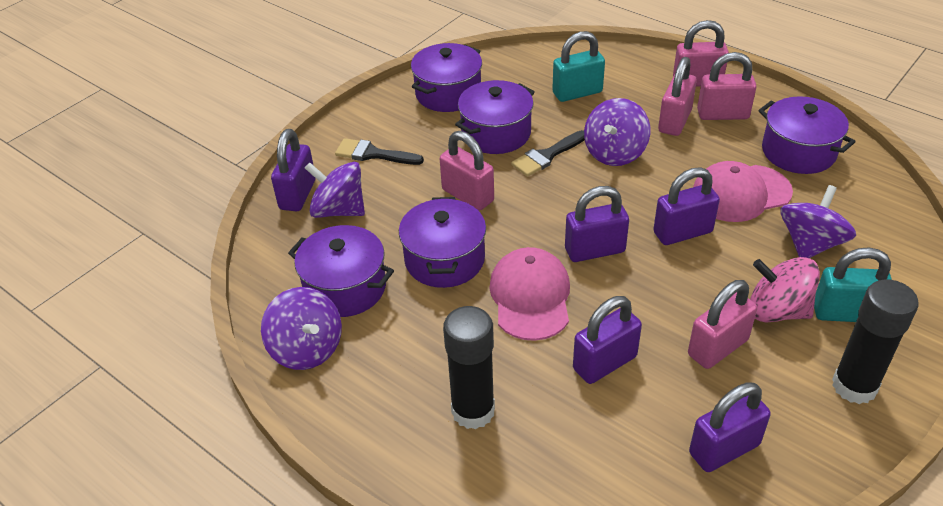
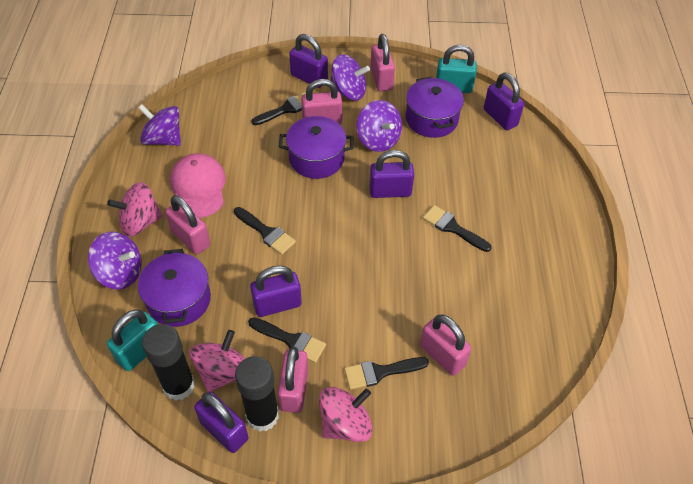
black brush: 2 -> 5
pink cap: 2 -> 1
pink spinning top: 1 -> 3
purple pot: 5 -> 3

